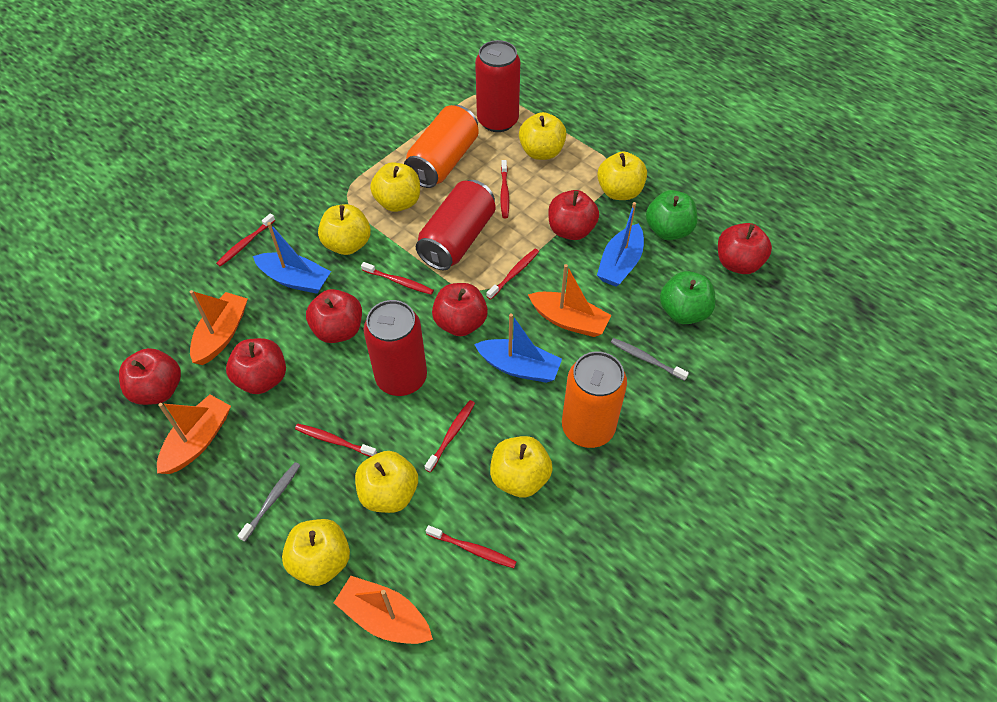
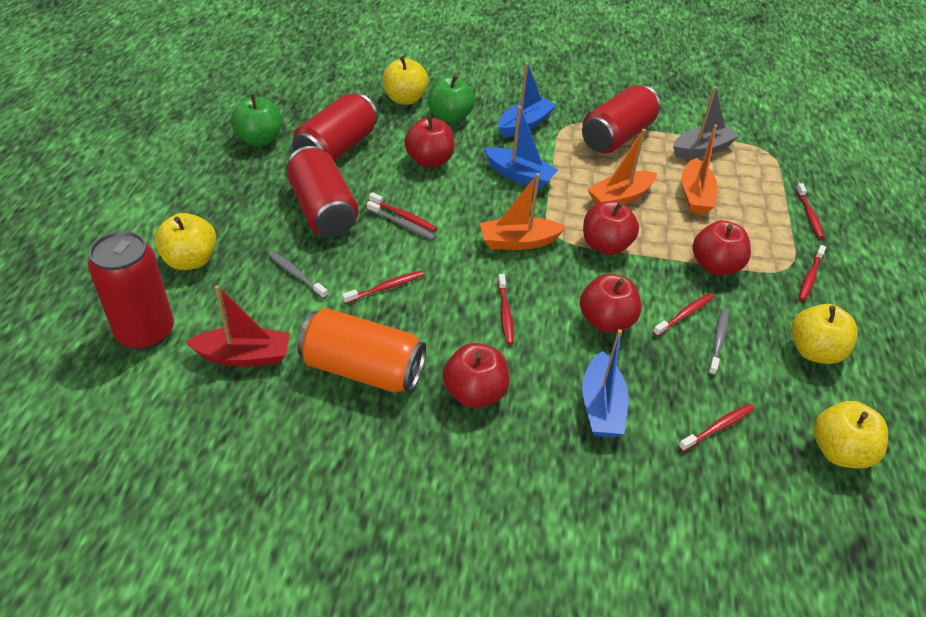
grey boat: 0 -> 1
grey toothbrush: 2 -> 3
orange boat: 4 -> 3
orange can: 2 -> 1
red apple: 6 -> 5
red boat: 0 -> 1
red can: 3 -> 4
yellow apple: 7 -> 4

